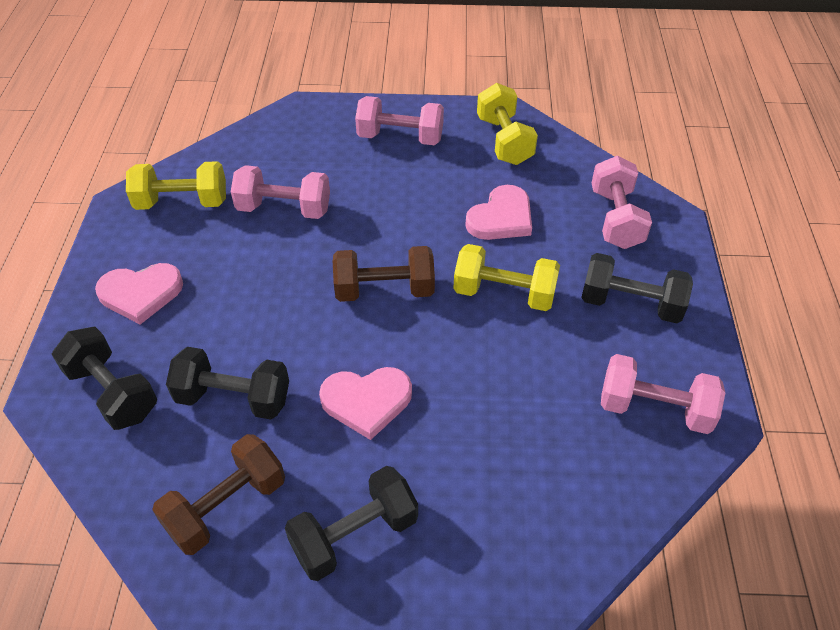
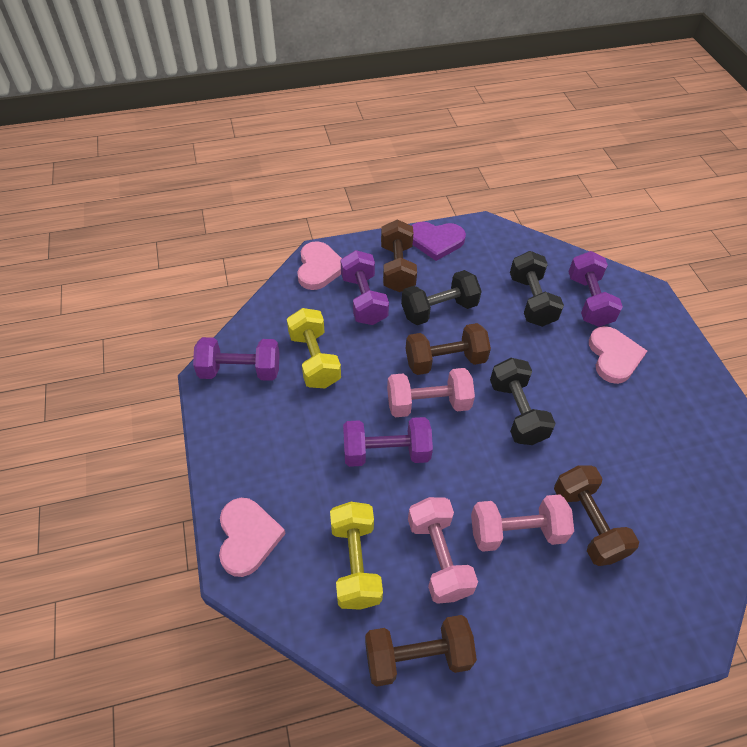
black dumbbell: 4 -> 3
brown dumbbell: 2 -> 4
pink dumbbell: 4 -> 3
purple dumbbell: 0 -> 4
purple heart: 0 -> 1
yellow dumbbell: 3 -> 2

